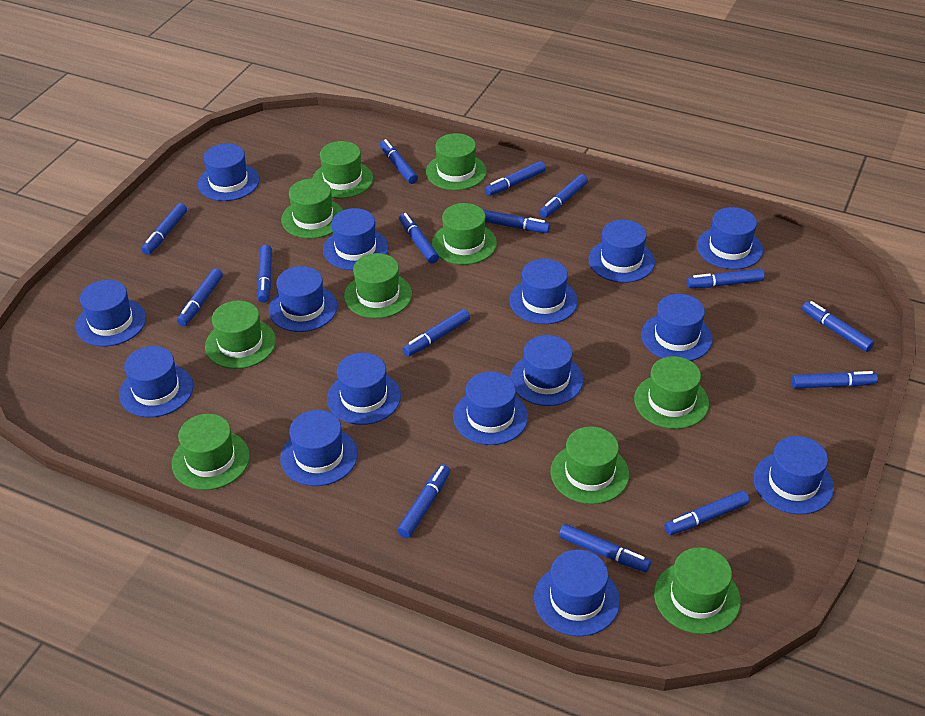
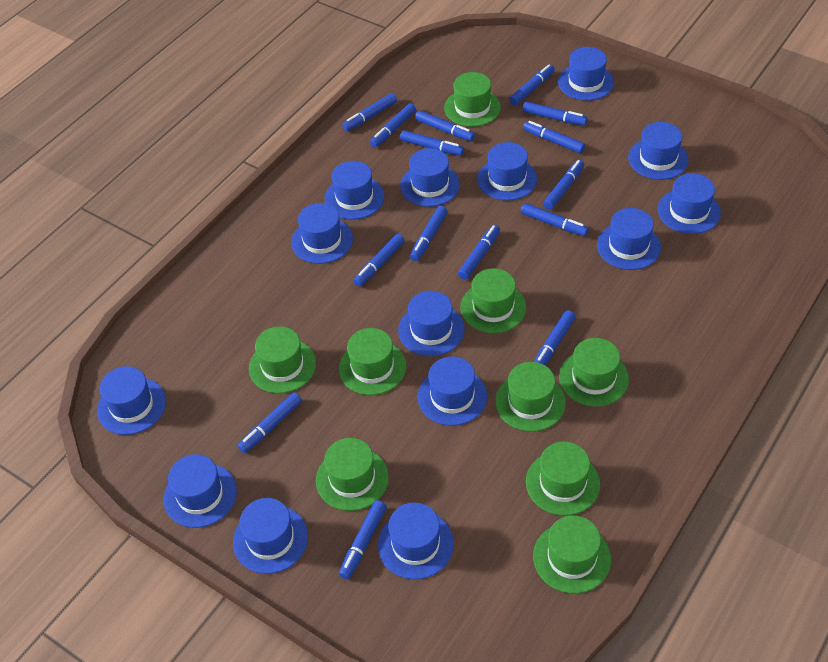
blue hat: 15 -> 14
green hat: 10 -> 9

